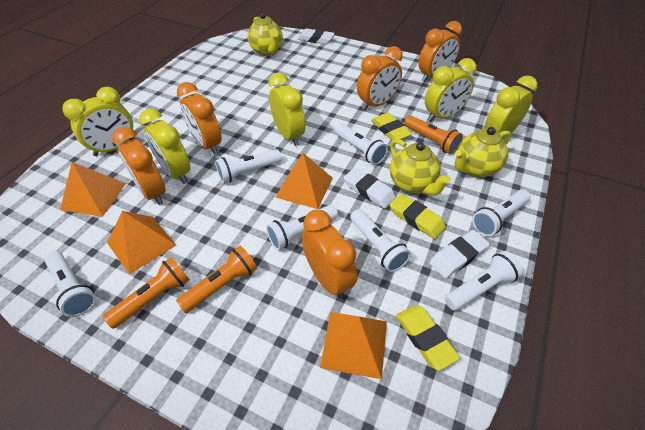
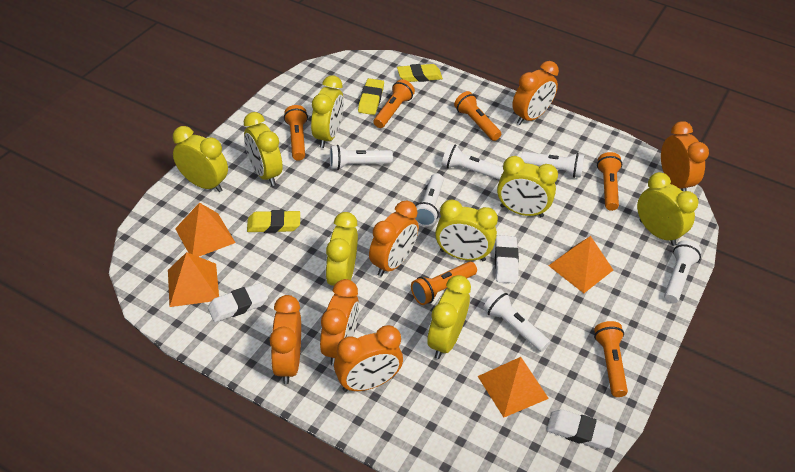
orange clock: 5 -> 6
orange flashlight: 3 -> 6
white flashlight: 7 -> 6
yellow clock: 5 -> 8
yellow teapot: 3 -> 0

